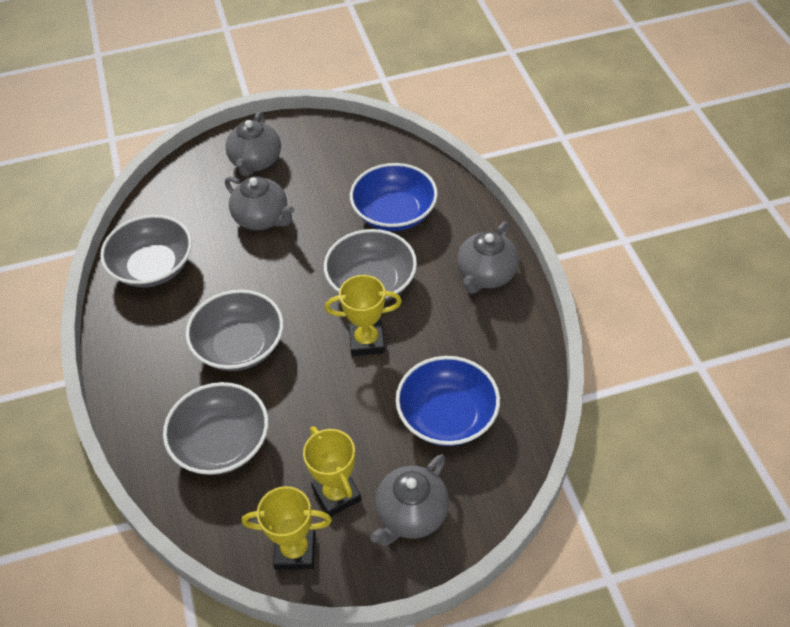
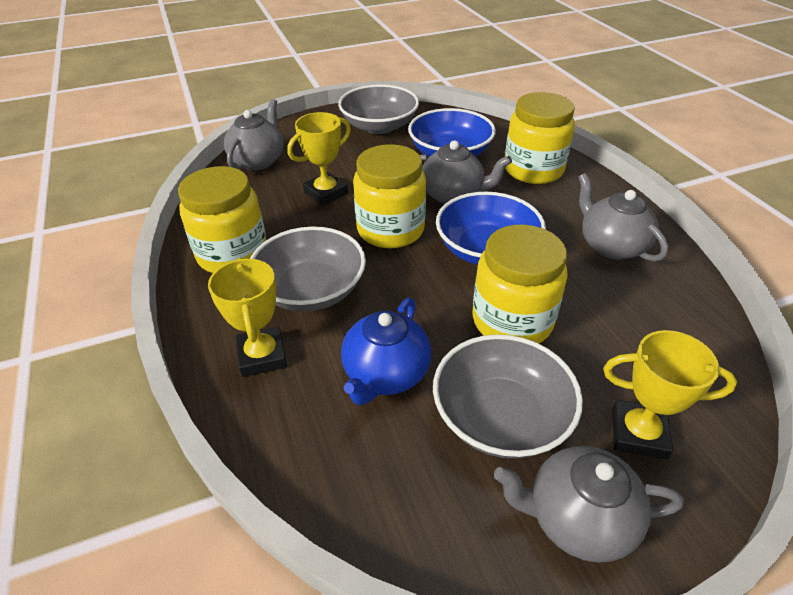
blue teapot: 0 -> 1
grey bowl: 4 -> 3
yellow jar: 0 -> 4

